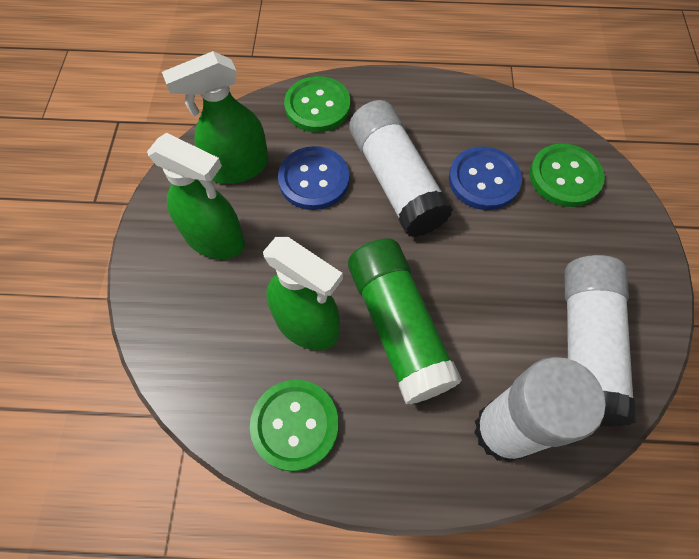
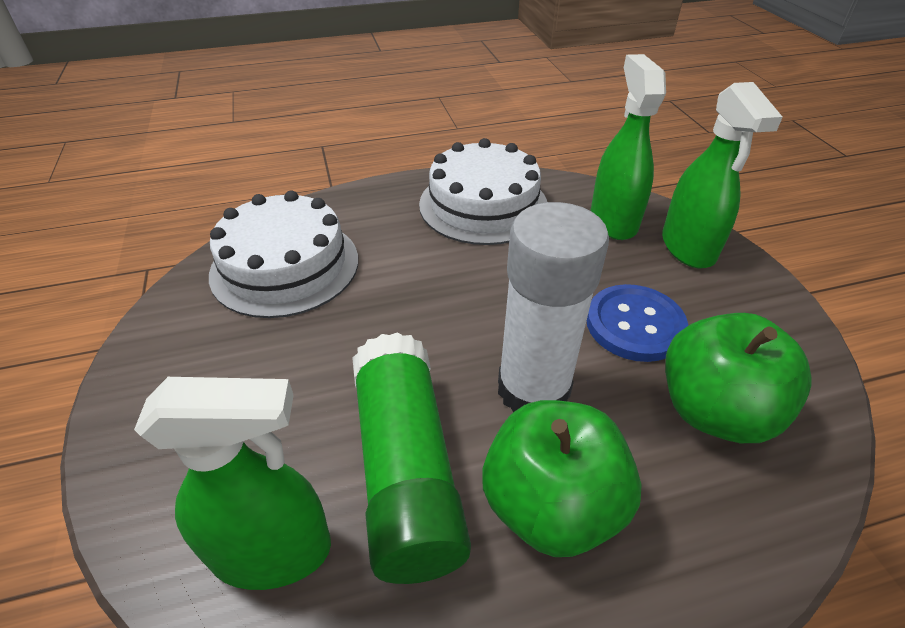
blue button: 2 -> 1
green apple: 0 -> 2
green button: 3 -> 0
white cake: 0 -> 2
white glue stick: 3 -> 1

